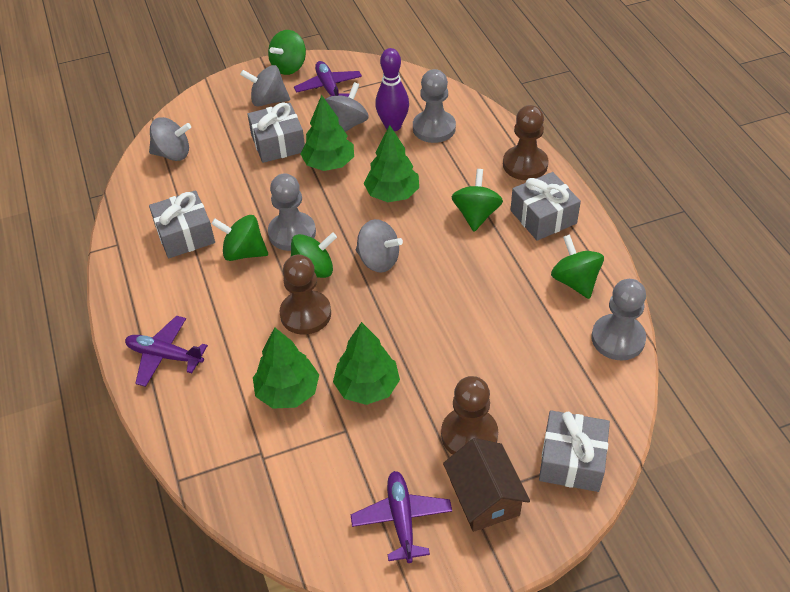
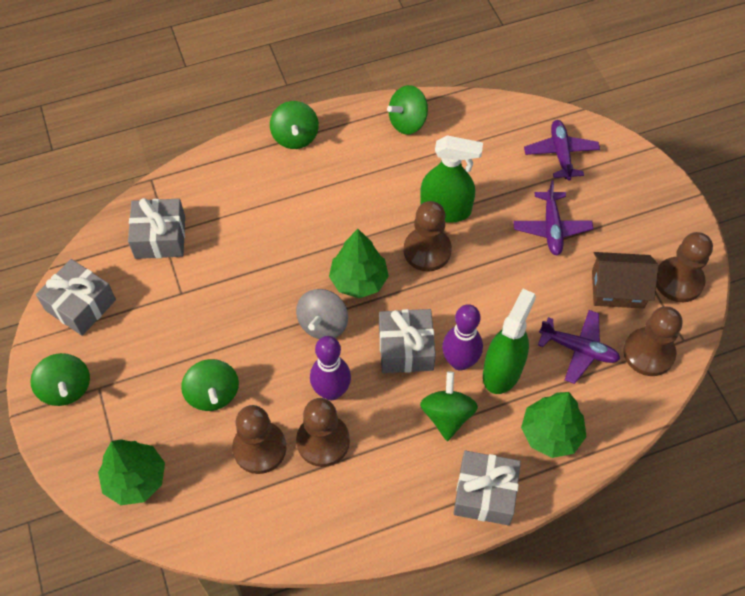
brown pawn: 3 -> 5
green spray bottle: 0 -> 2
green tree: 4 -> 3
grey pawn: 3 -> 0
grey spinning top: 4 -> 1
purple bowling pin: 1 -> 2

